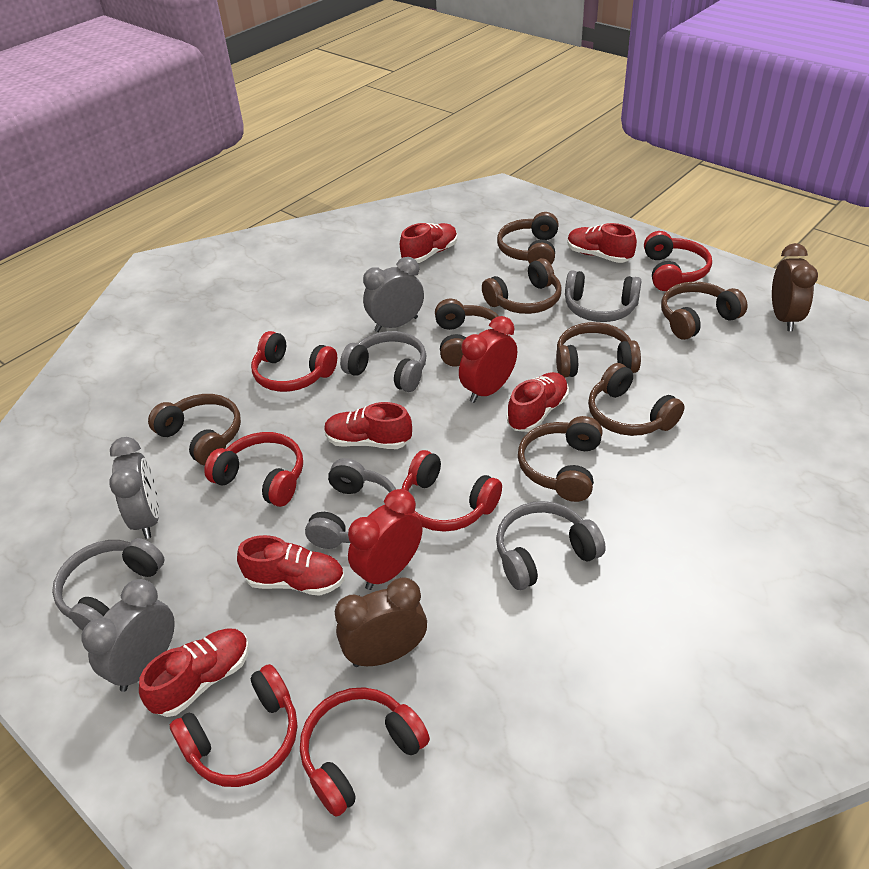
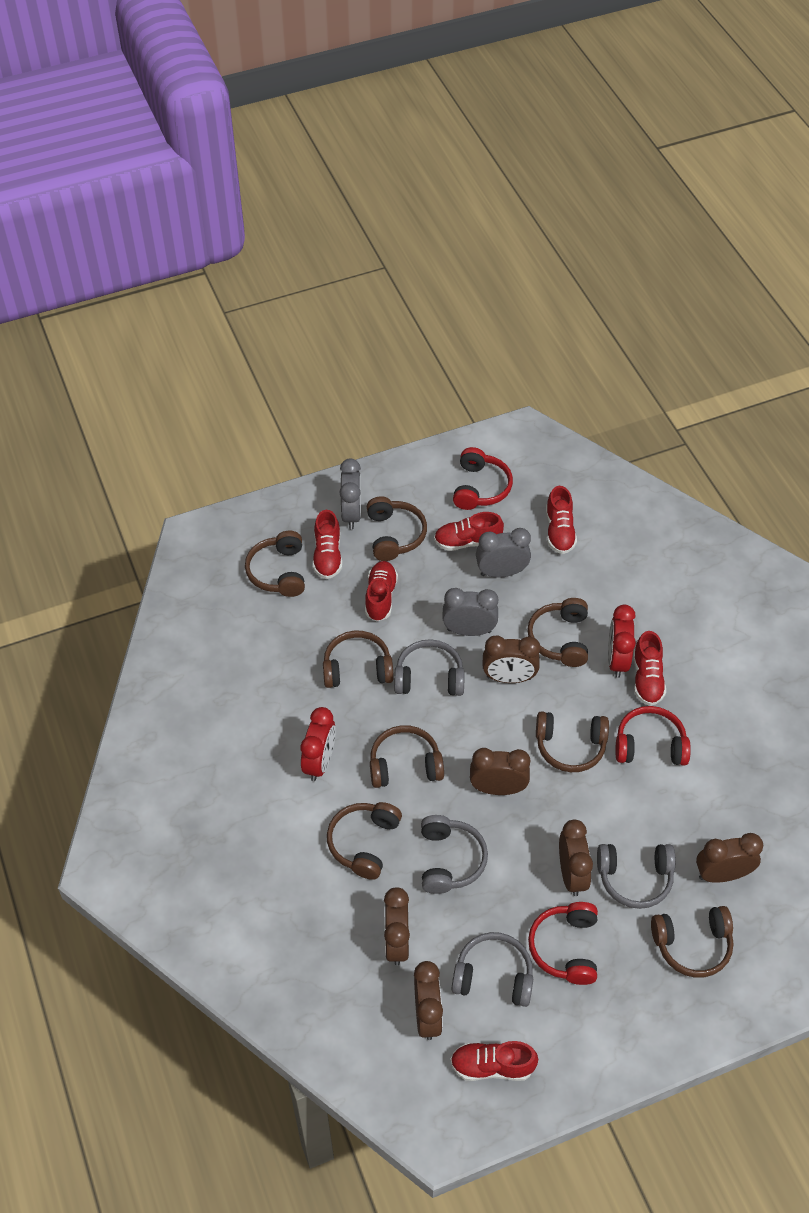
brown clock: 2 -> 6
grey headphones: 5 -> 4
red headphones: 6 -> 3

